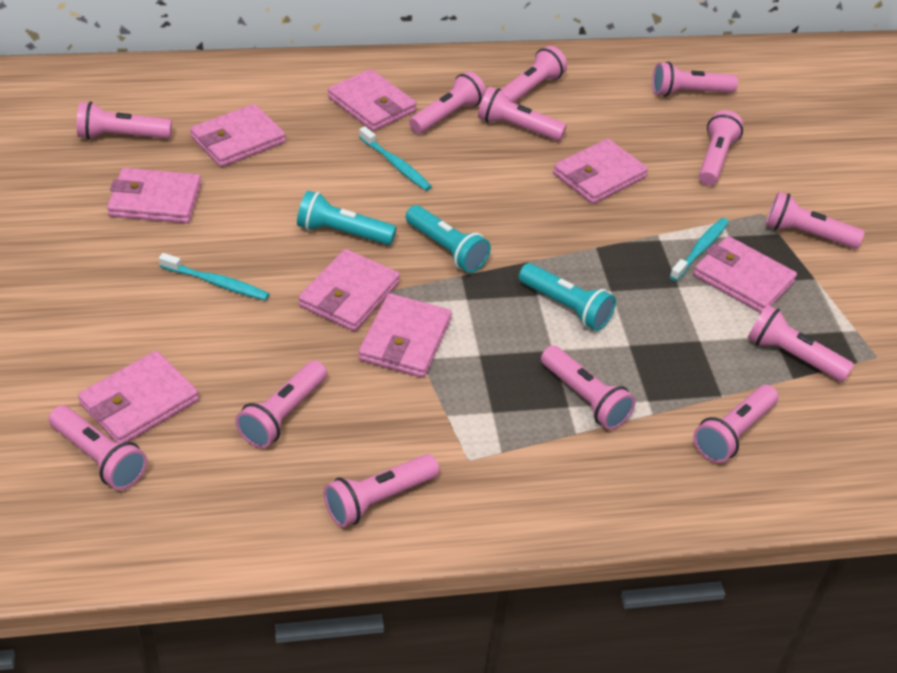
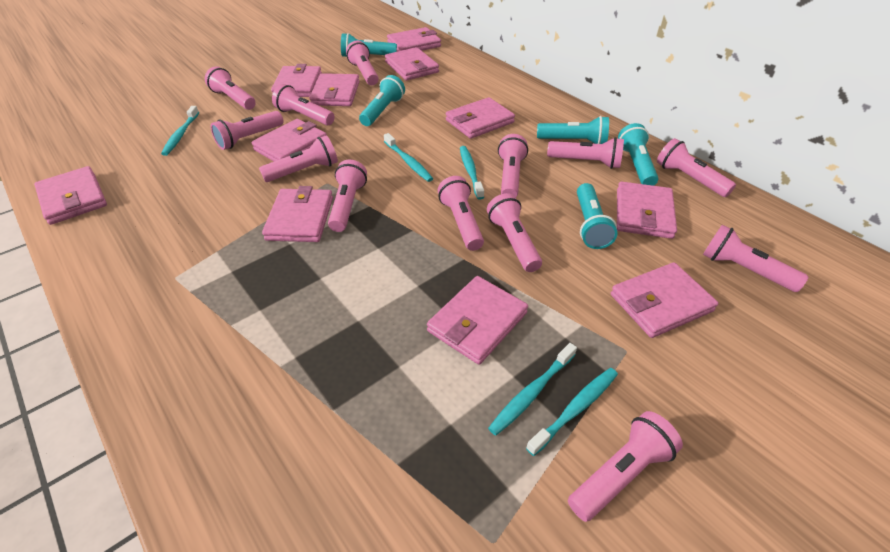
pink wallet: 8 -> 11
turquoise flashlight: 3 -> 5
turquoise toothbrush: 3 -> 5

